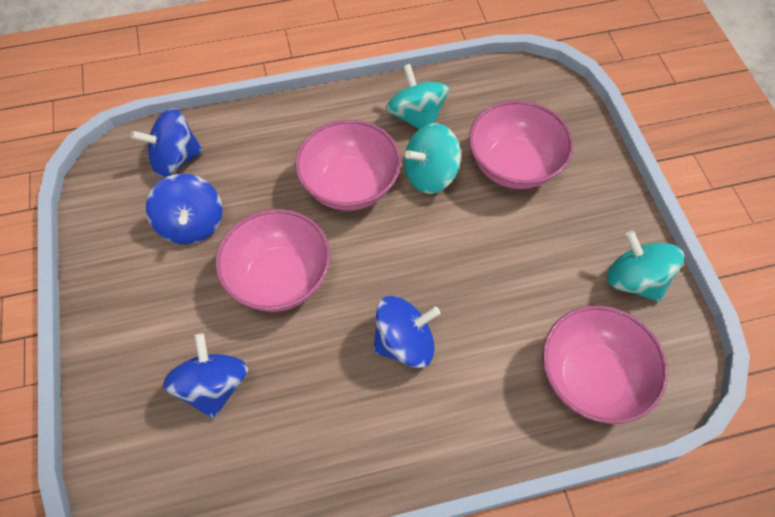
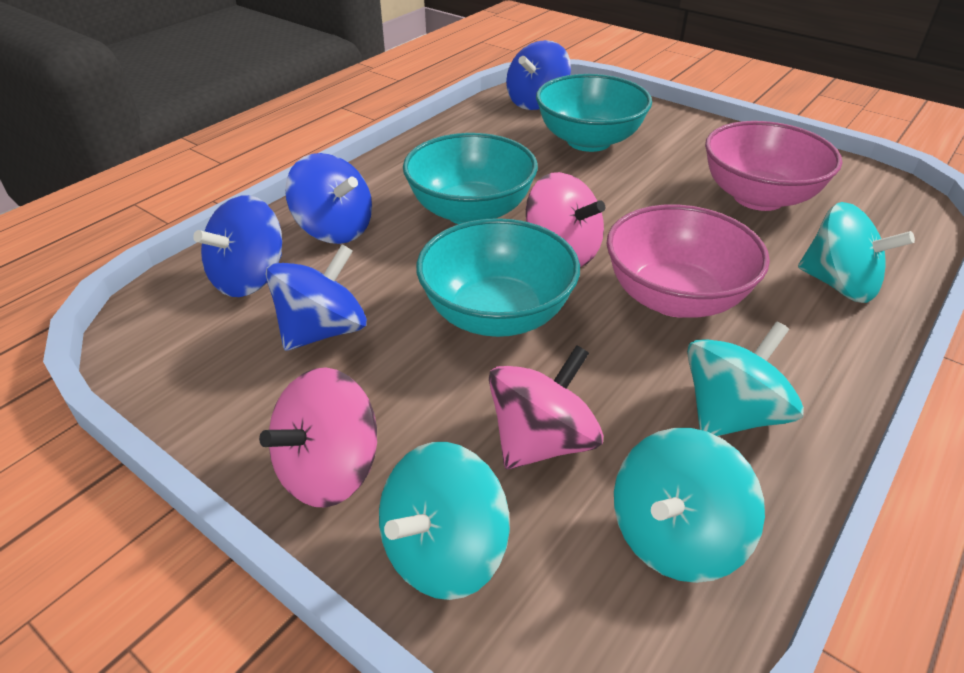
pink bowl: 4 -> 2
pink spinning top: 0 -> 3
turquoise bowl: 0 -> 3
turquoise spinning top: 3 -> 4

